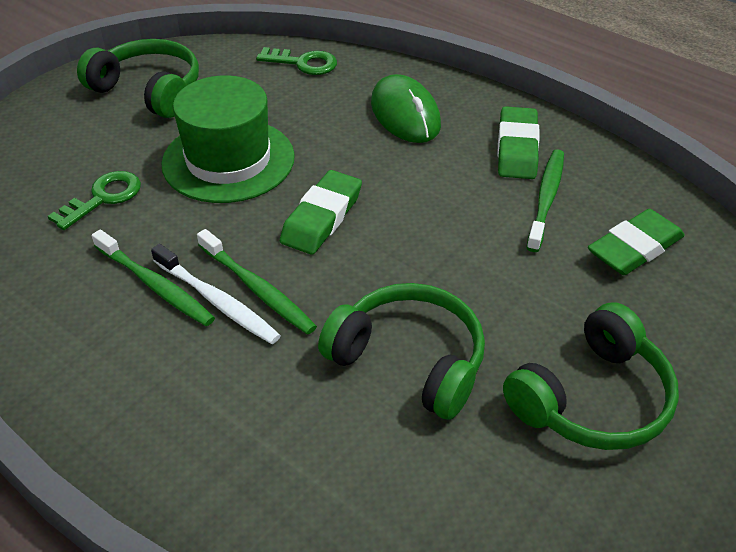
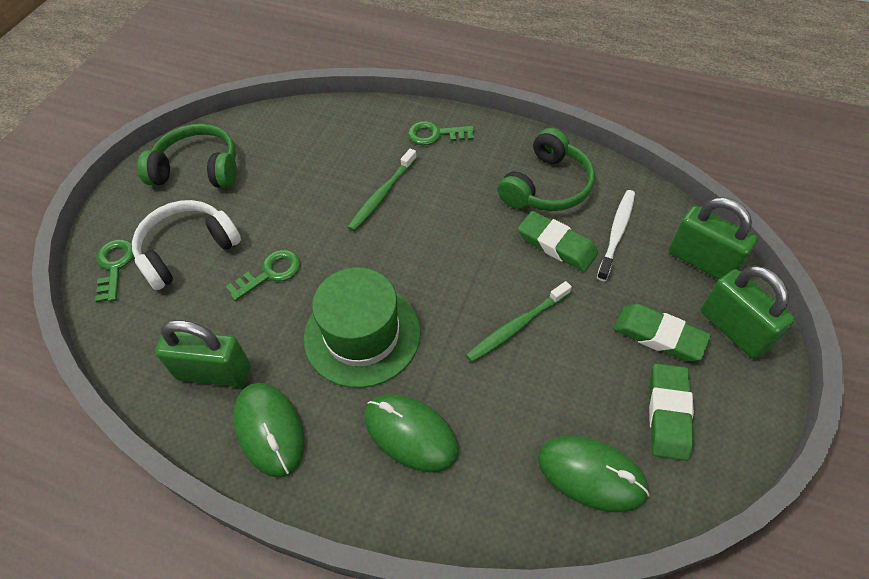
green headphones: 3 -> 2
green key: 2 -> 3
green mouse: 1 -> 3
green padlock: 0 -> 3
green toothbrush: 3 -> 2
white headphones: 0 -> 1

